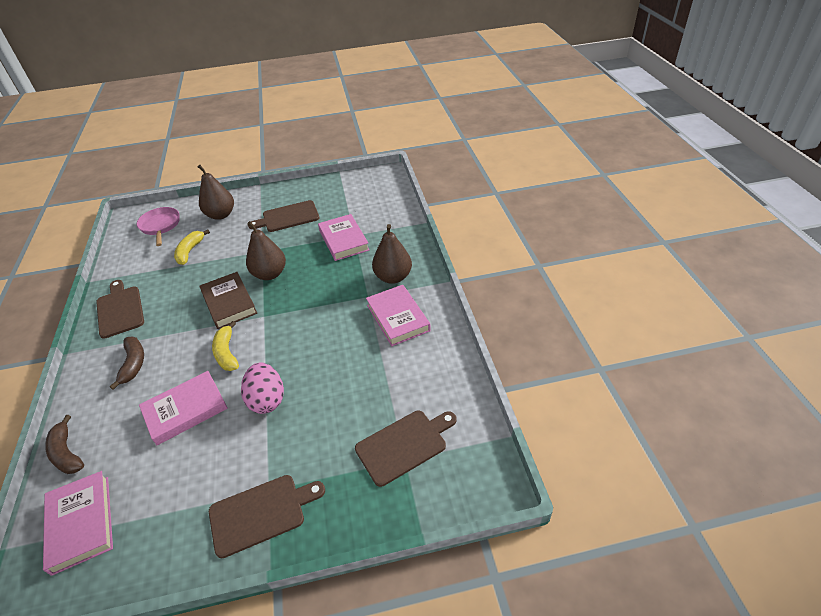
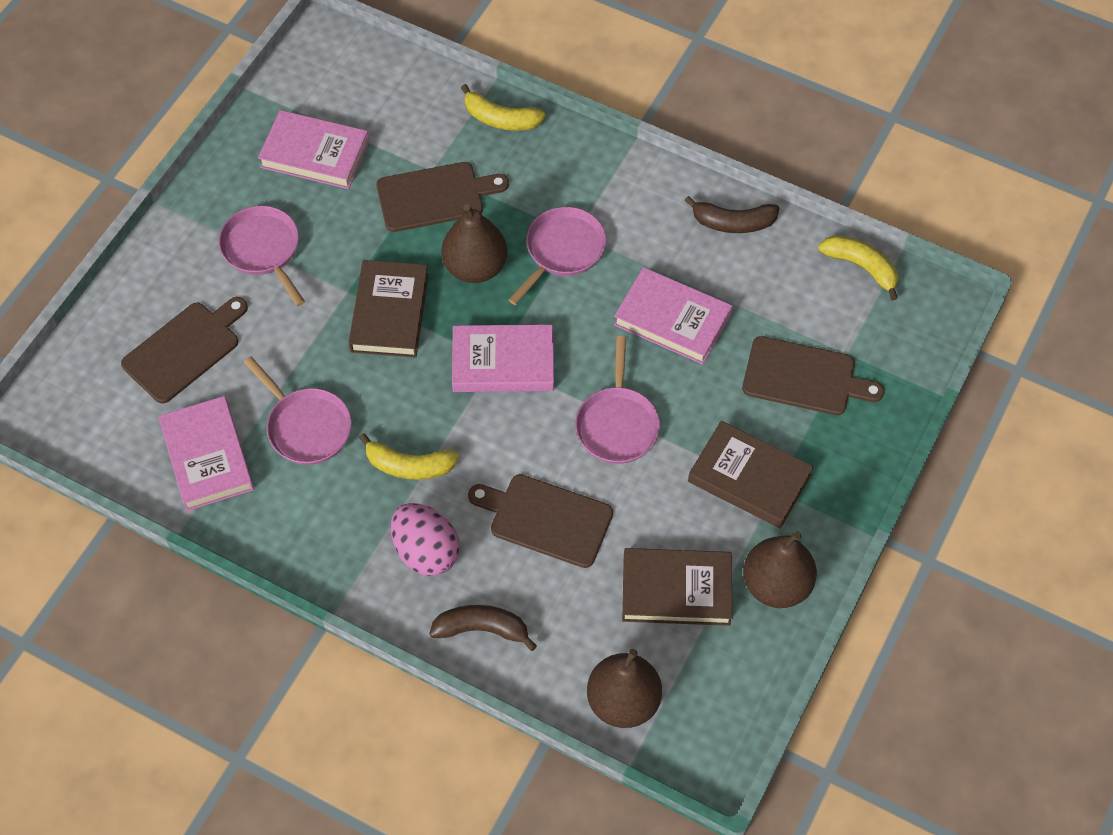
brown book: 1 -> 3
pink pan: 1 -> 4
yellow banana: 2 -> 3

